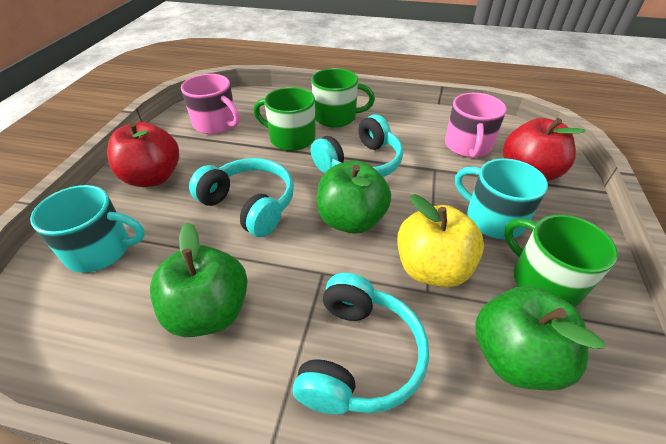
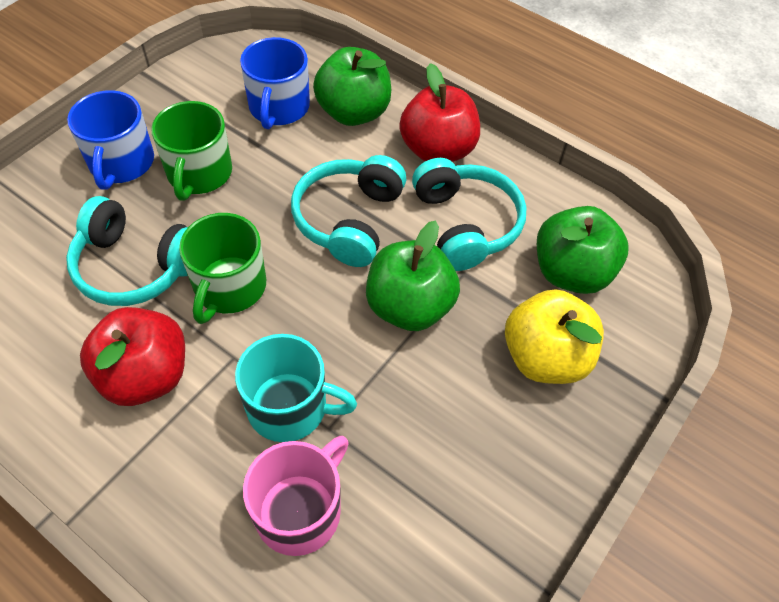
blue mug: 0 -> 2
green mug: 3 -> 2
pink mug: 2 -> 1
turquoise mug: 2 -> 1

